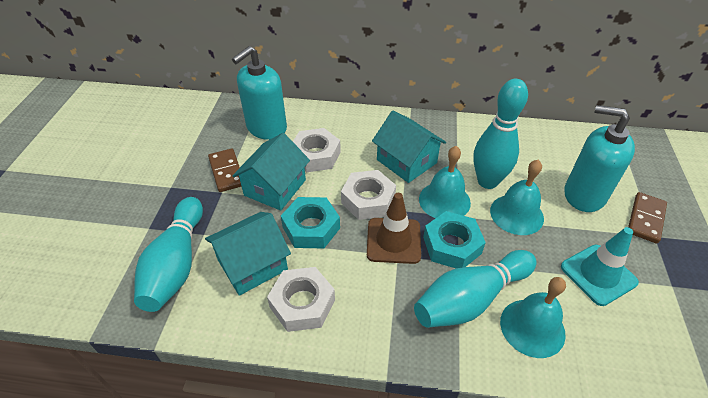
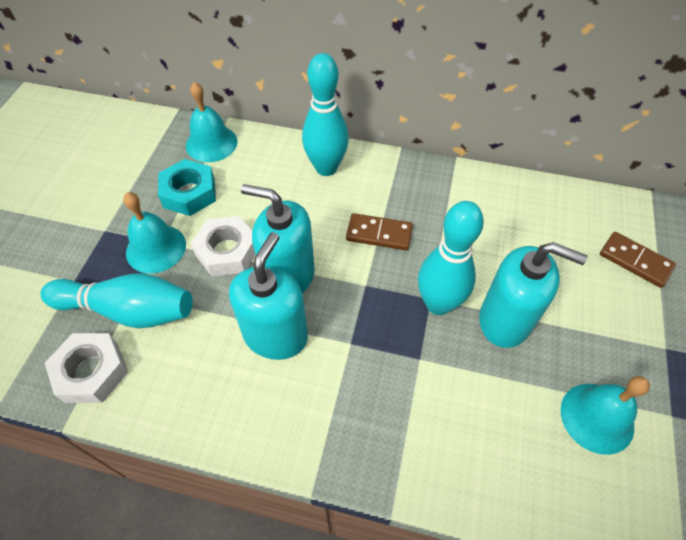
brown traffic cone: 1 -> 0
turquoise house: 3 -> 0
turquoise nut: 2 -> 1
turquoise soap dispenser: 2 -> 3
turquoise traffic cone: 1 -> 0
white nut: 3 -> 2

